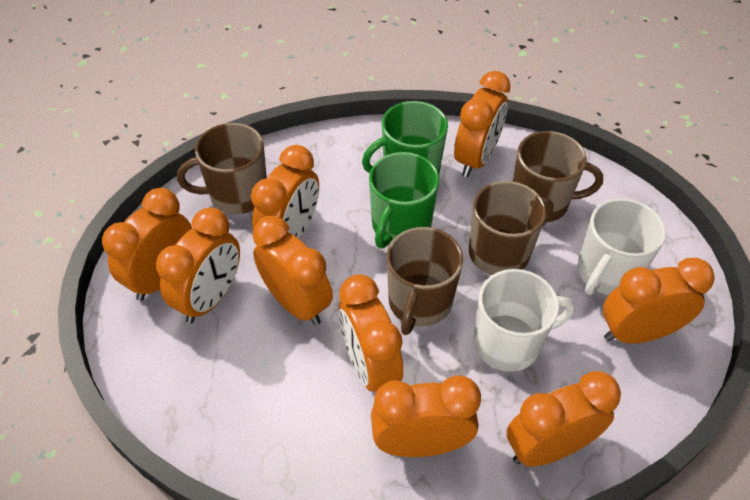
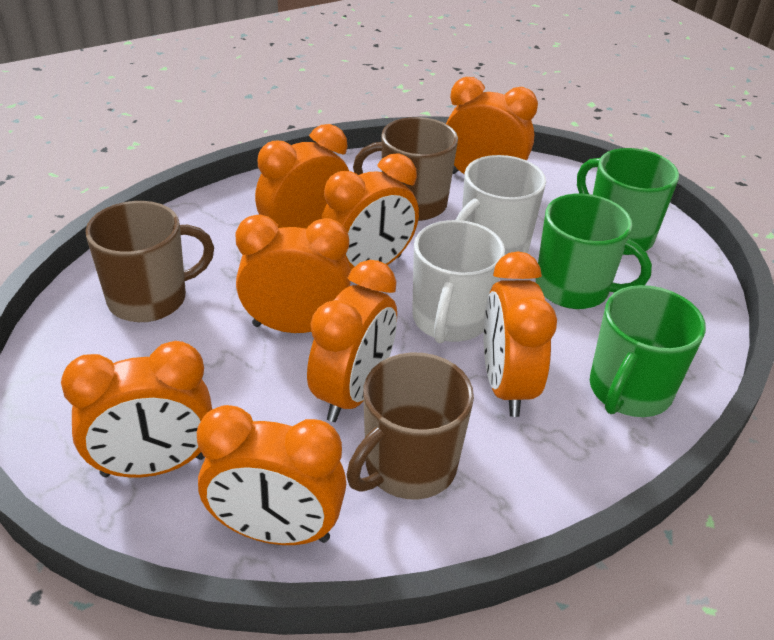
brown mug: 4 -> 3
green mug: 2 -> 3
orange clock: 9 -> 8

